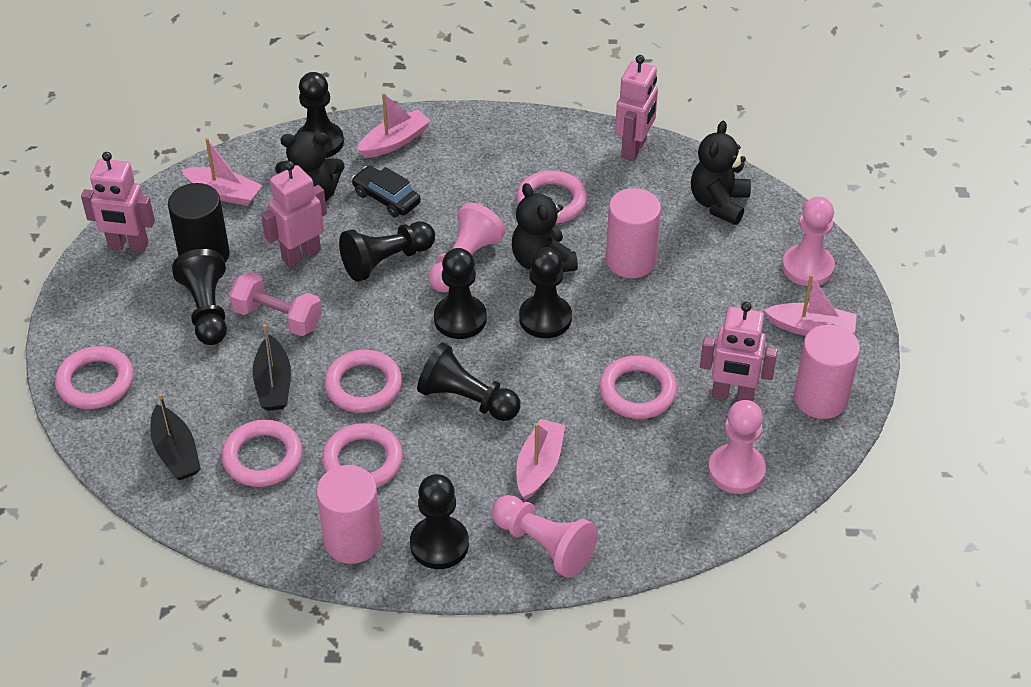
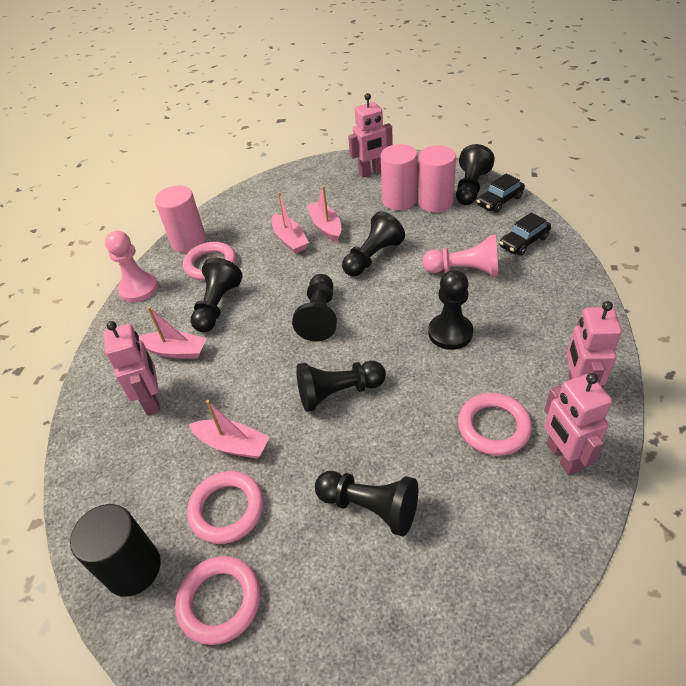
black boat: 2 -> 0
black car: 1 -> 2
black teddy bear: 3 -> 0
pink dumbbell: 1 -> 0
pink pawn: 4 -> 2
pink ring: 6 -> 4

